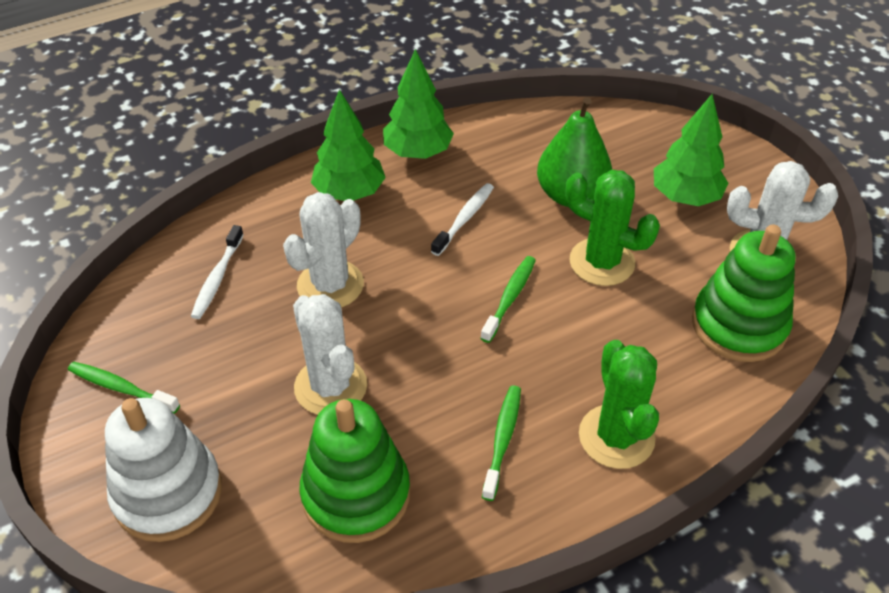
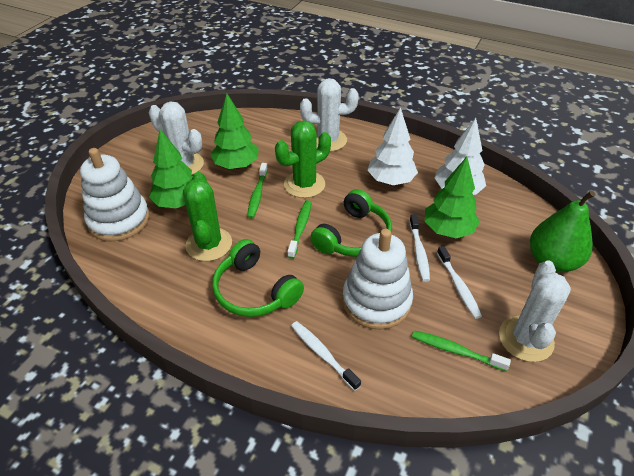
green headphones: 0 -> 2
green stacking toy: 2 -> 0
white stacking toy: 1 -> 2
white toothbrush: 2 -> 3
white tree: 0 -> 2

